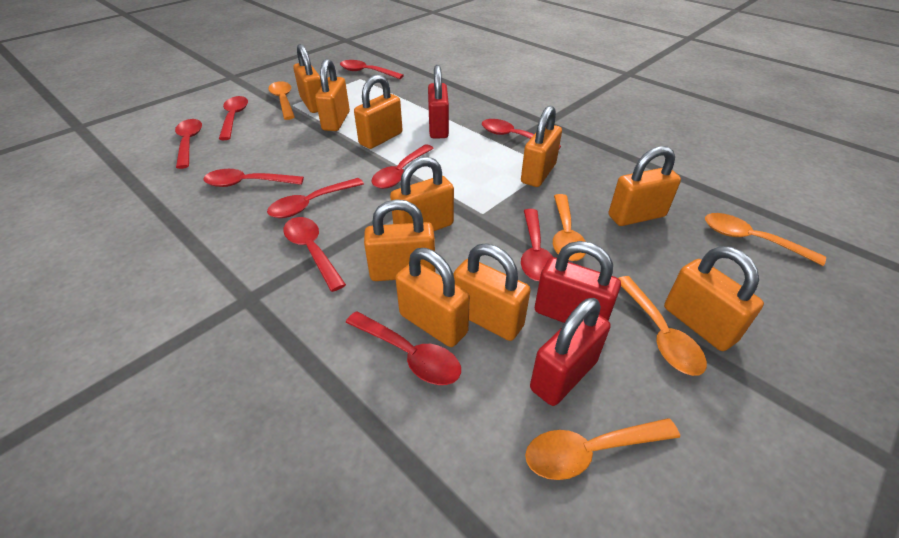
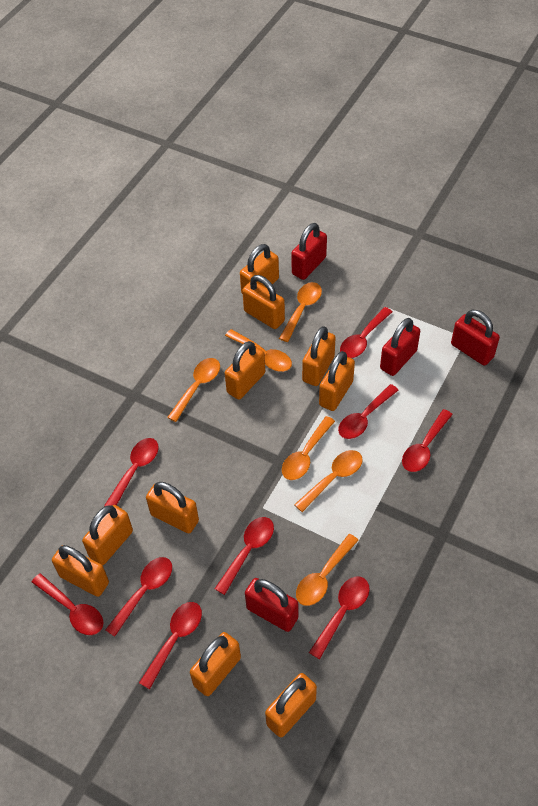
orange spoon: 5 -> 6
red padlock: 3 -> 4
red spoon: 10 -> 9

